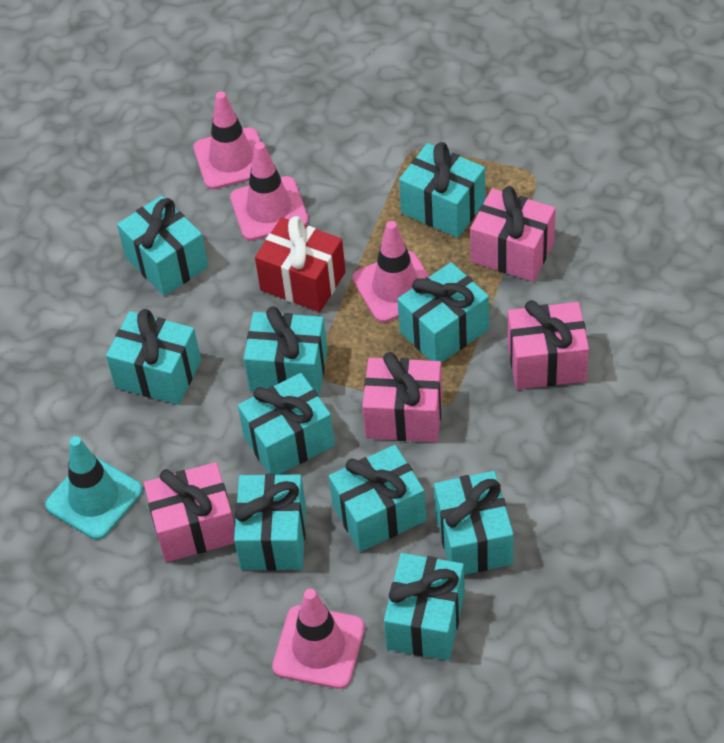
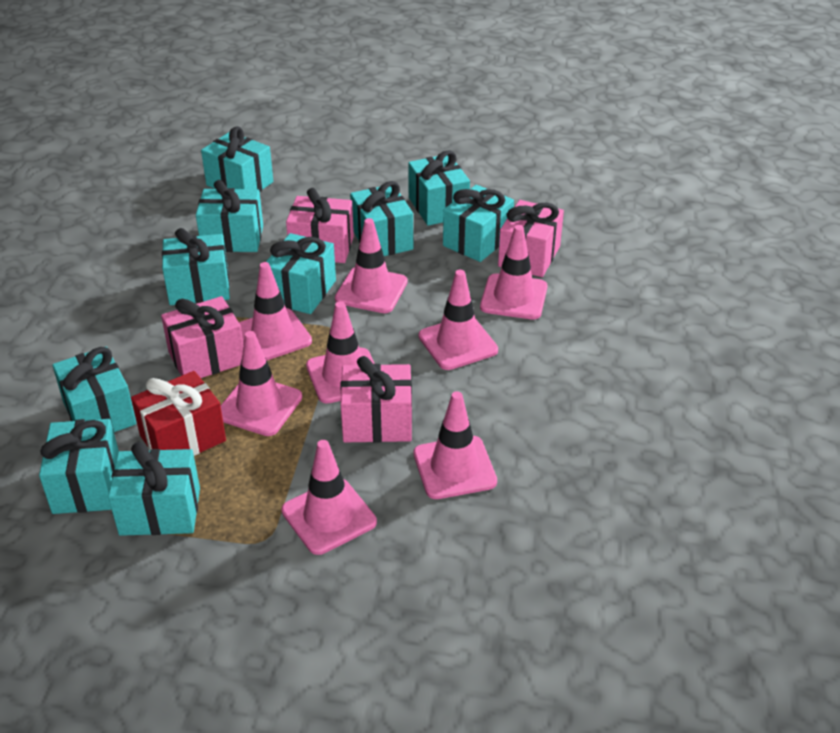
pink traffic cone: 4 -> 8
turquoise traffic cone: 1 -> 0

